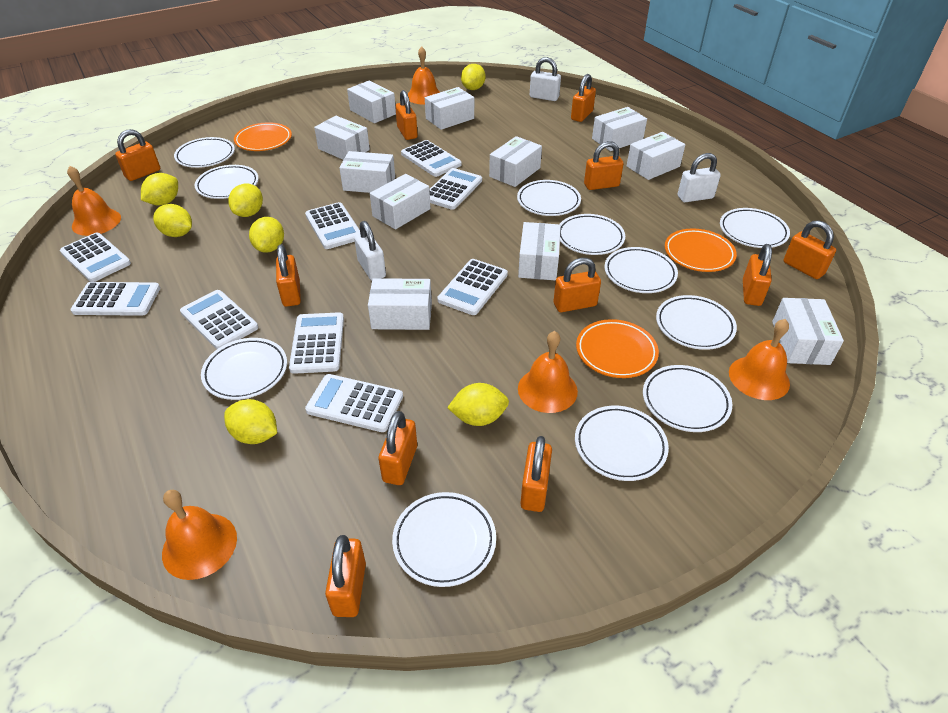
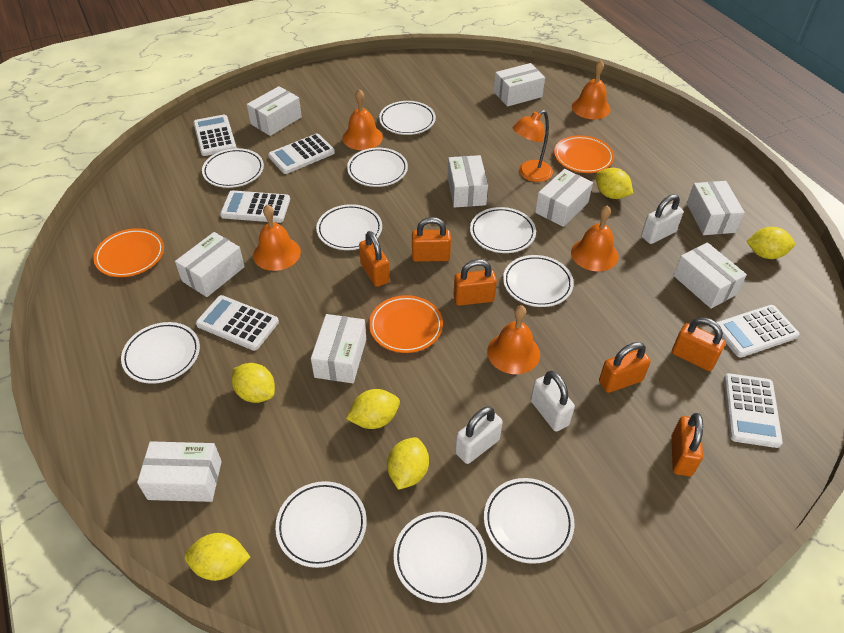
orange lamp: 0 -> 1
orange padlock: 11 -> 6
white box: 11 -> 9
white calculator: 9 -> 6
white plate: 11 -> 10
yellow lemon: 7 -> 6

